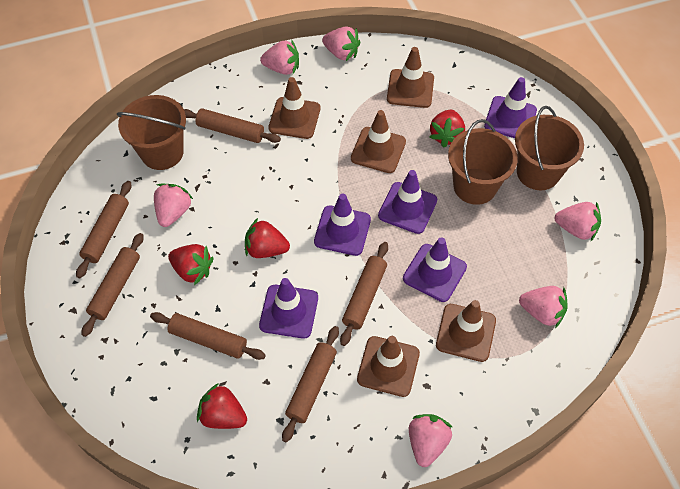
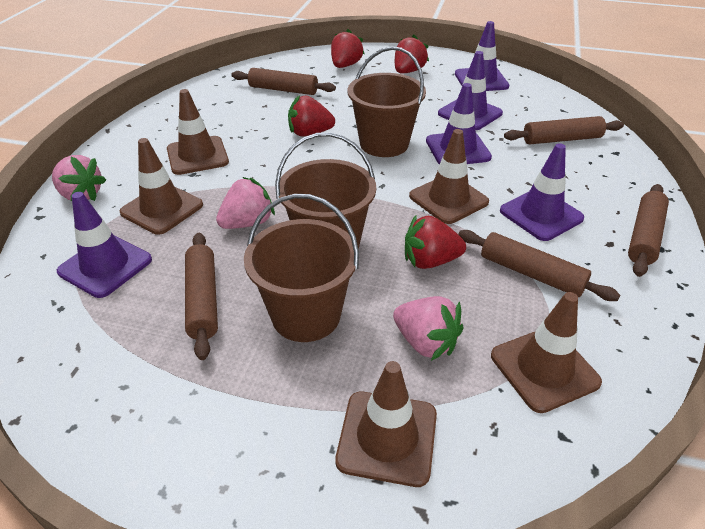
brown rolling pin: 6 -> 5
pink strawberry: 6 -> 3

